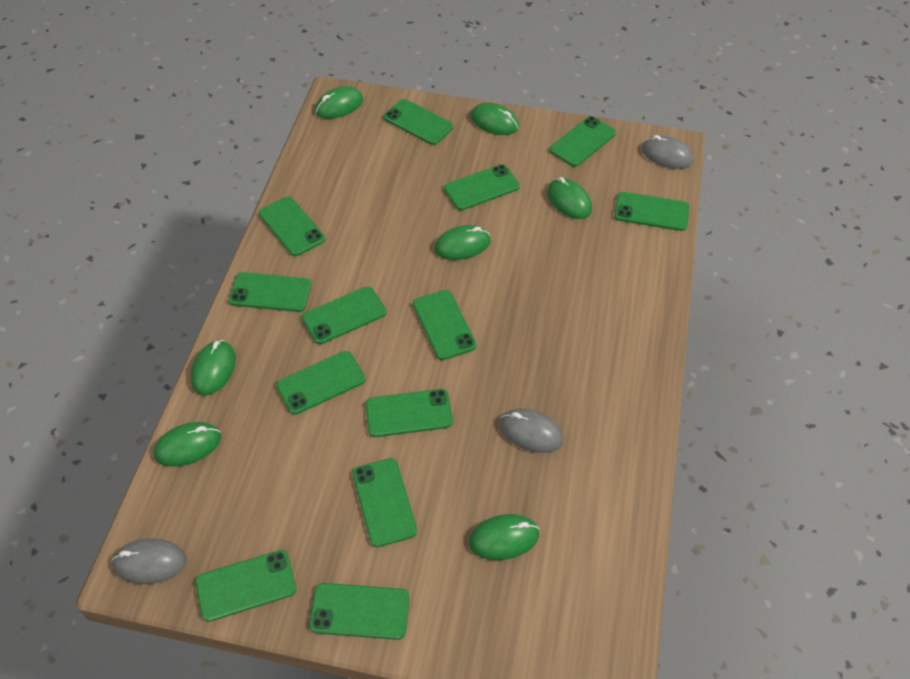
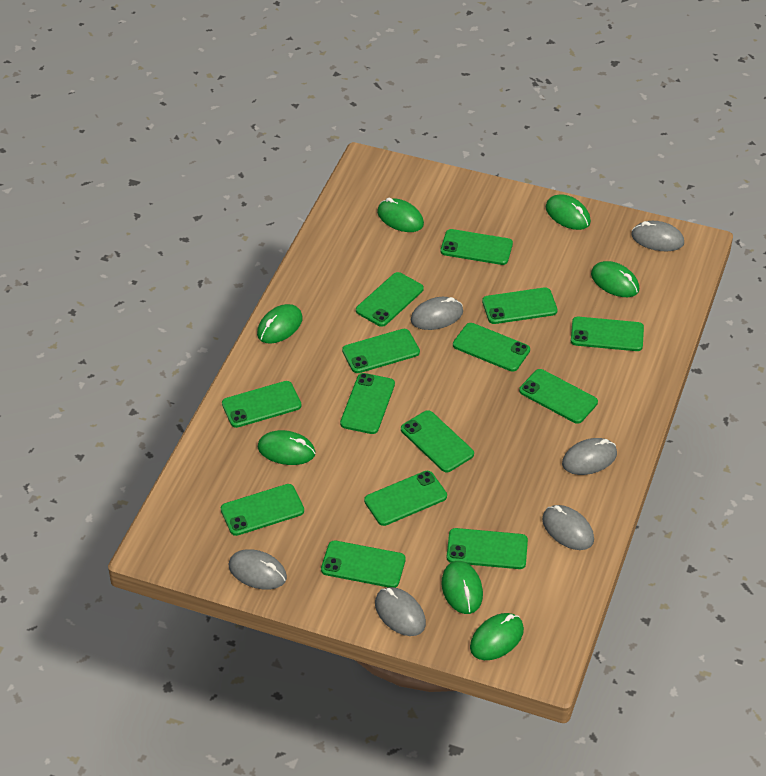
green phone: 13 -> 14
grey mouse: 3 -> 6

